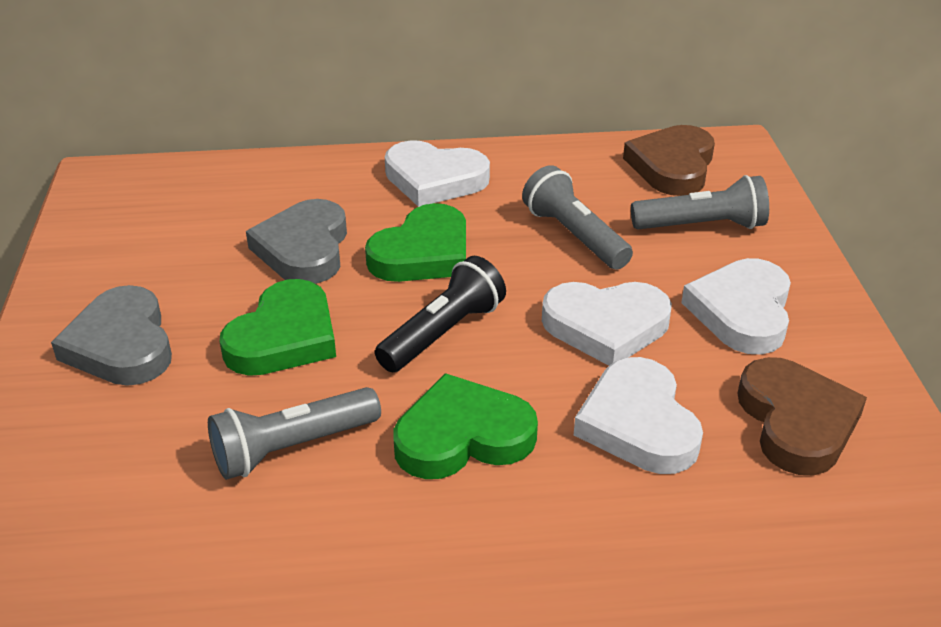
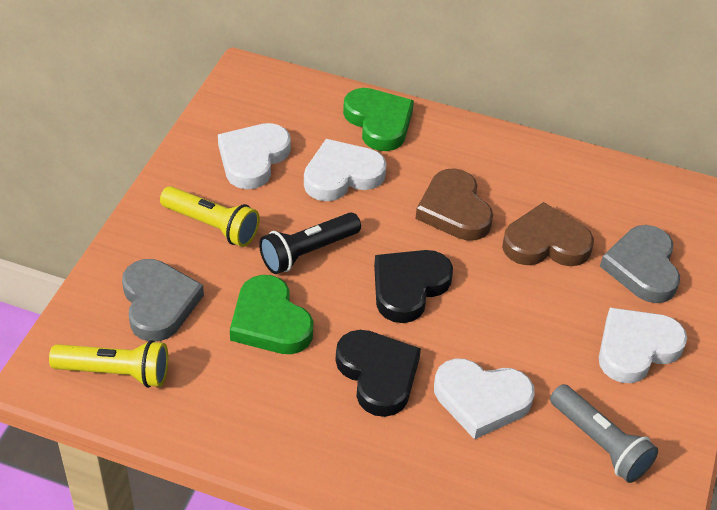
black heart: 0 -> 2
green heart: 3 -> 2
grey flashlight: 3 -> 1
yellow flashlight: 0 -> 2

